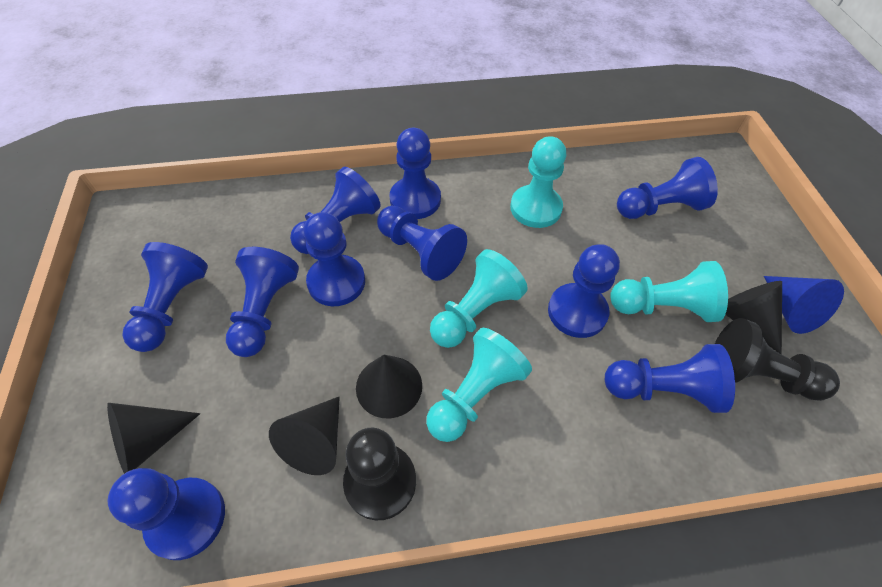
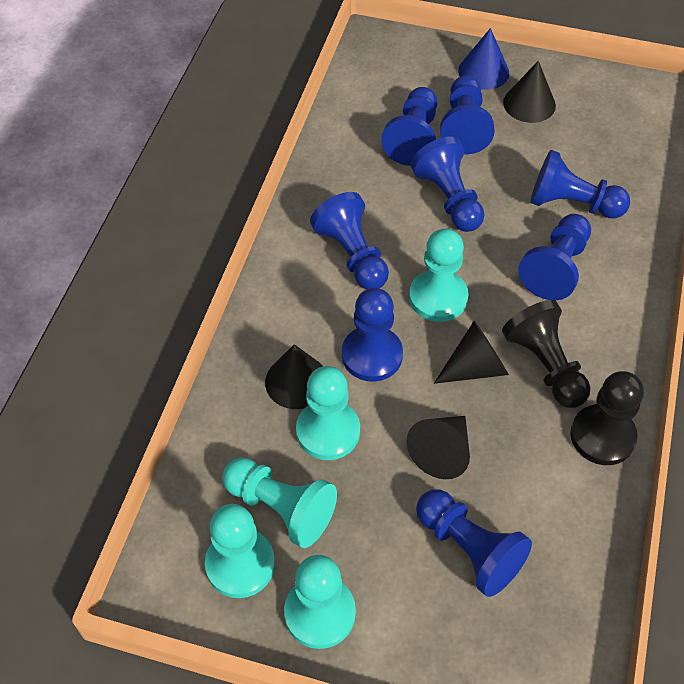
blue pawn: 10 -> 8
turquoise pawn: 4 -> 5

